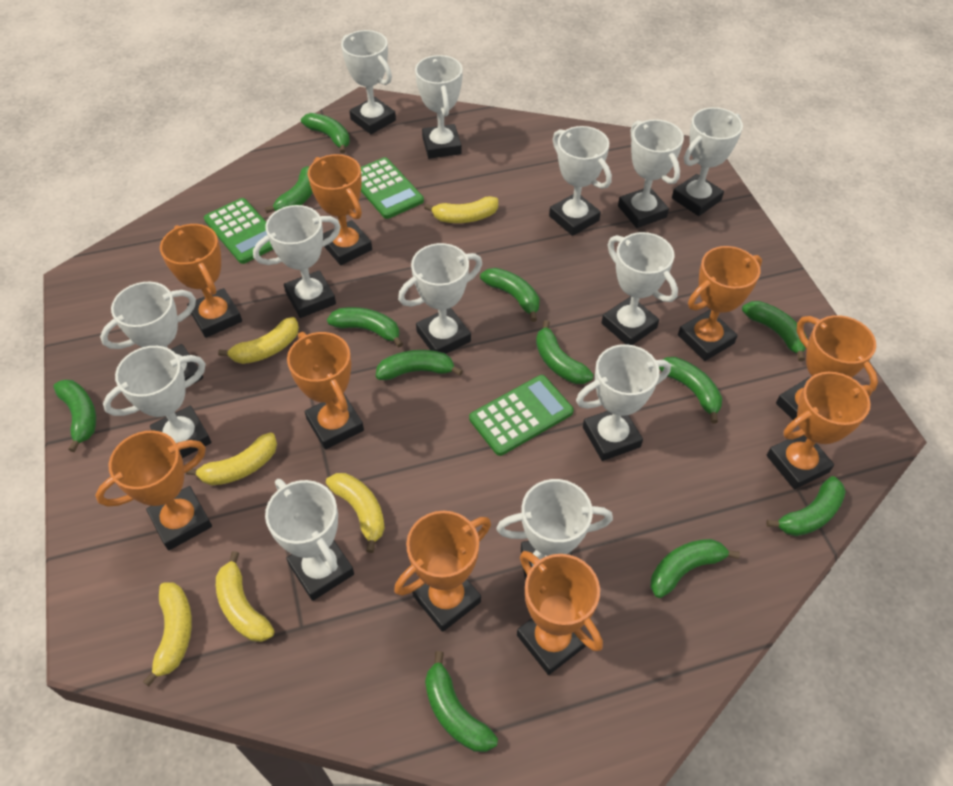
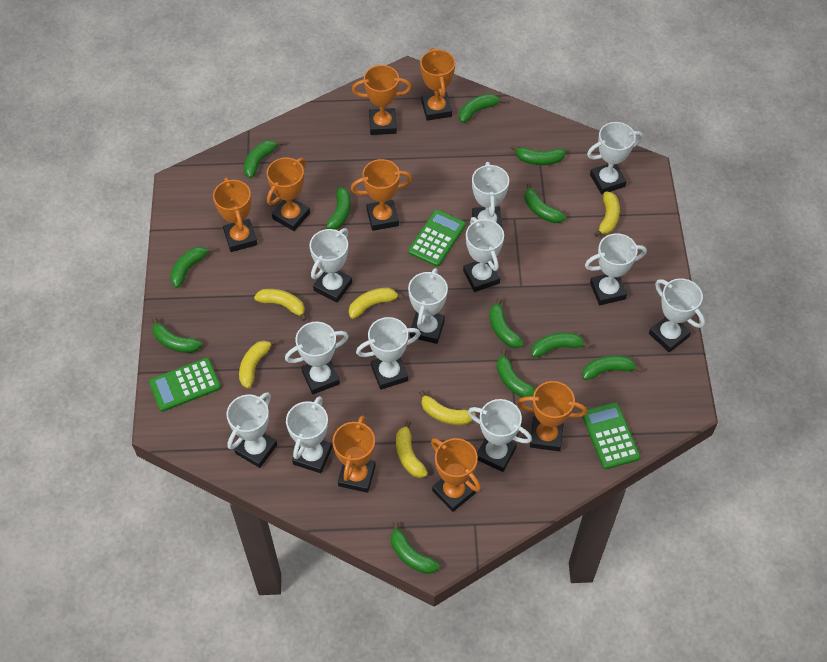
orange trophy: 9 -> 8
white trophy: 13 -> 12

